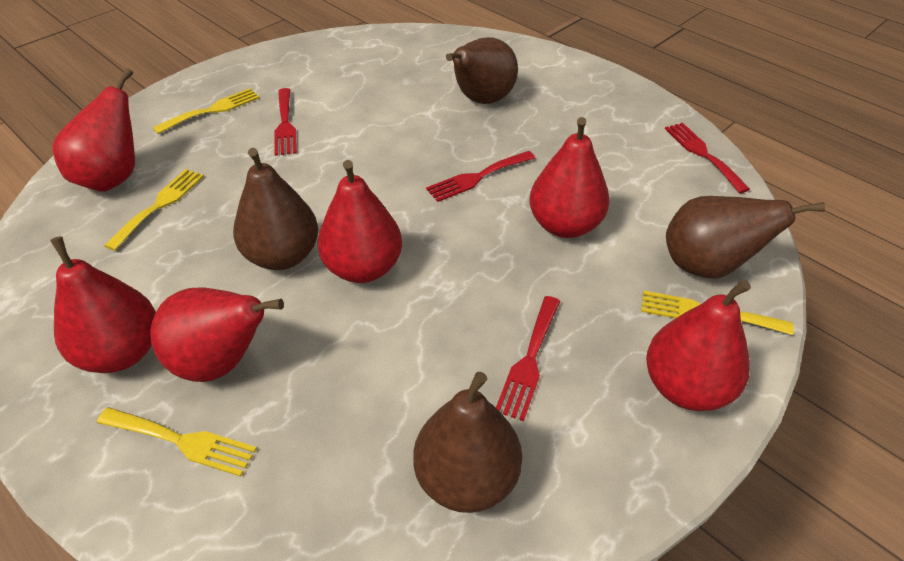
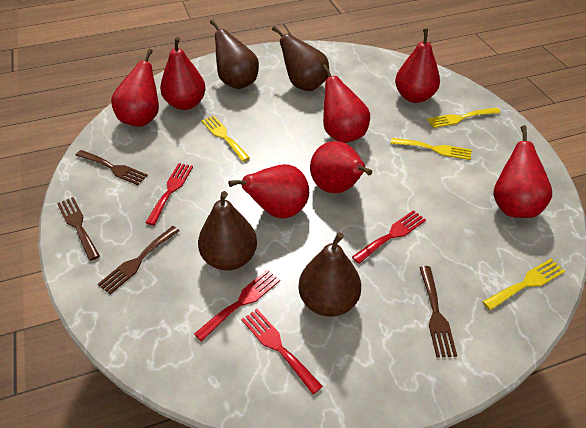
brown fork: 0 -> 4
red pear: 6 -> 7

